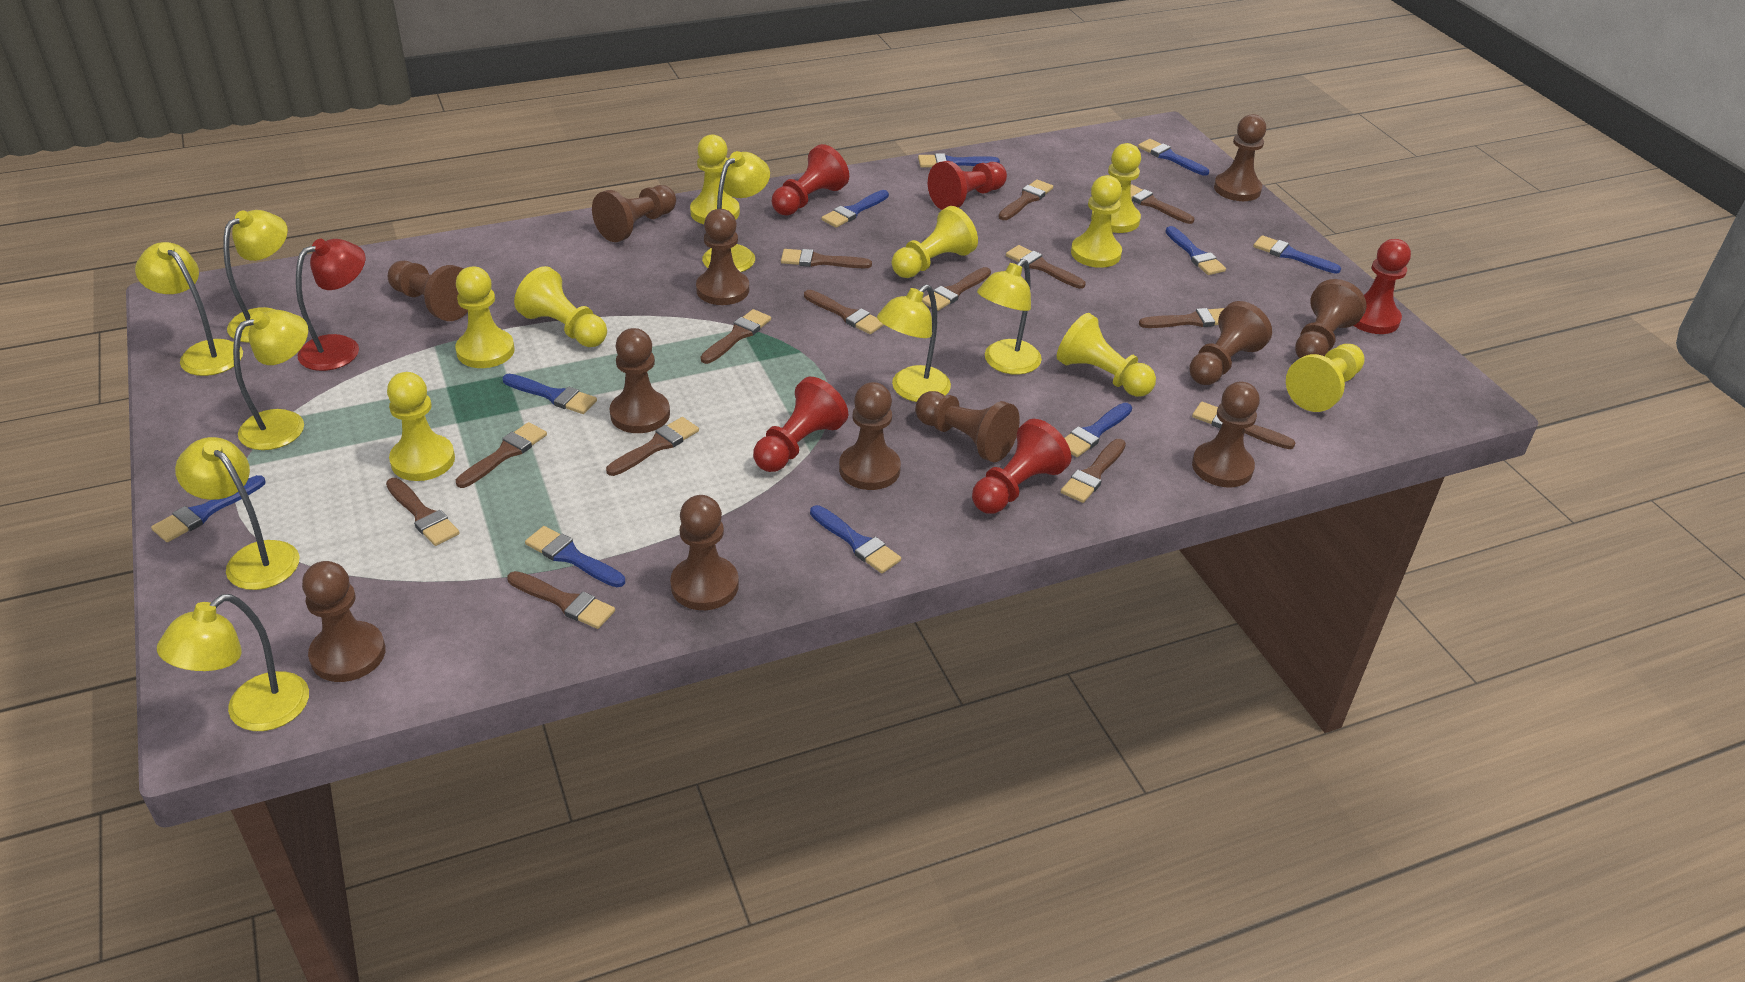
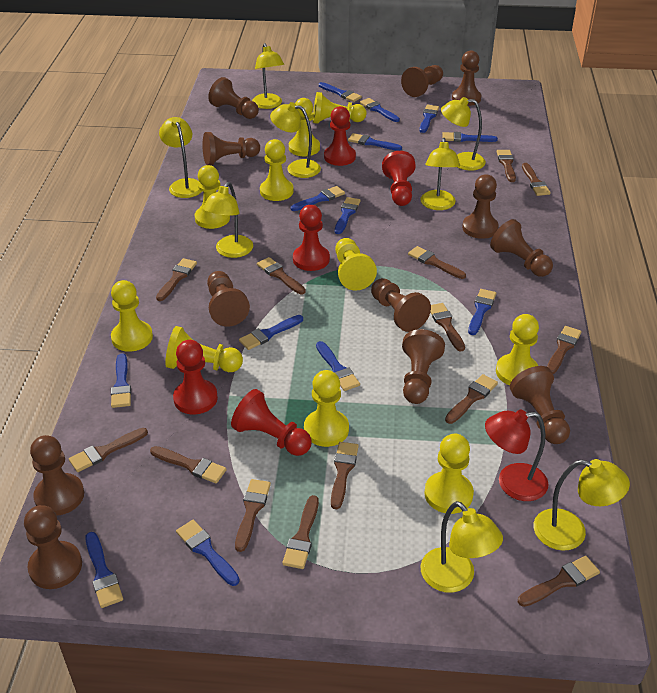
blue brush: 10 -> 13
yellow pawn: 9 -> 10

